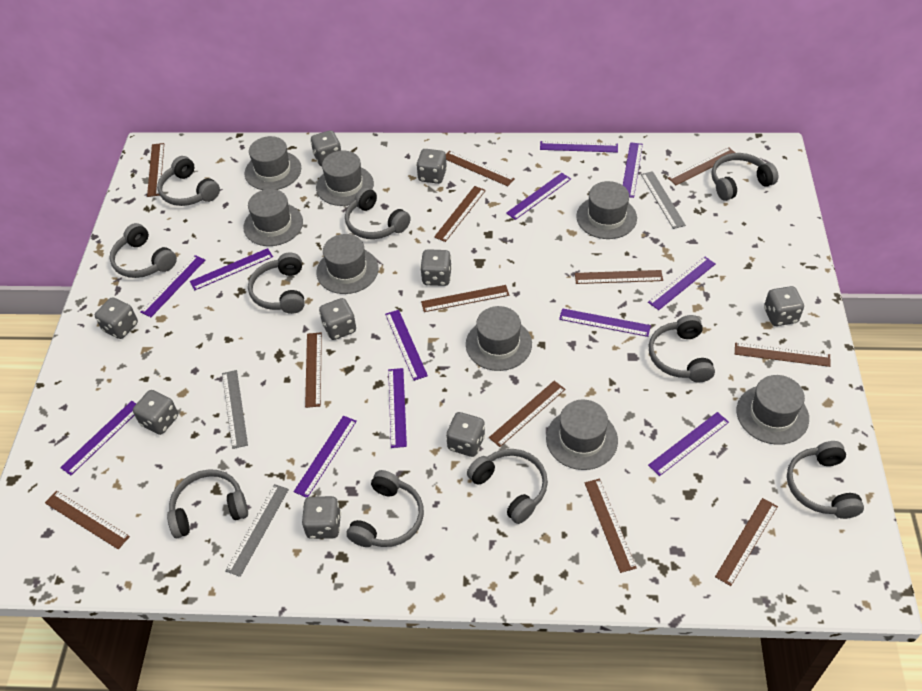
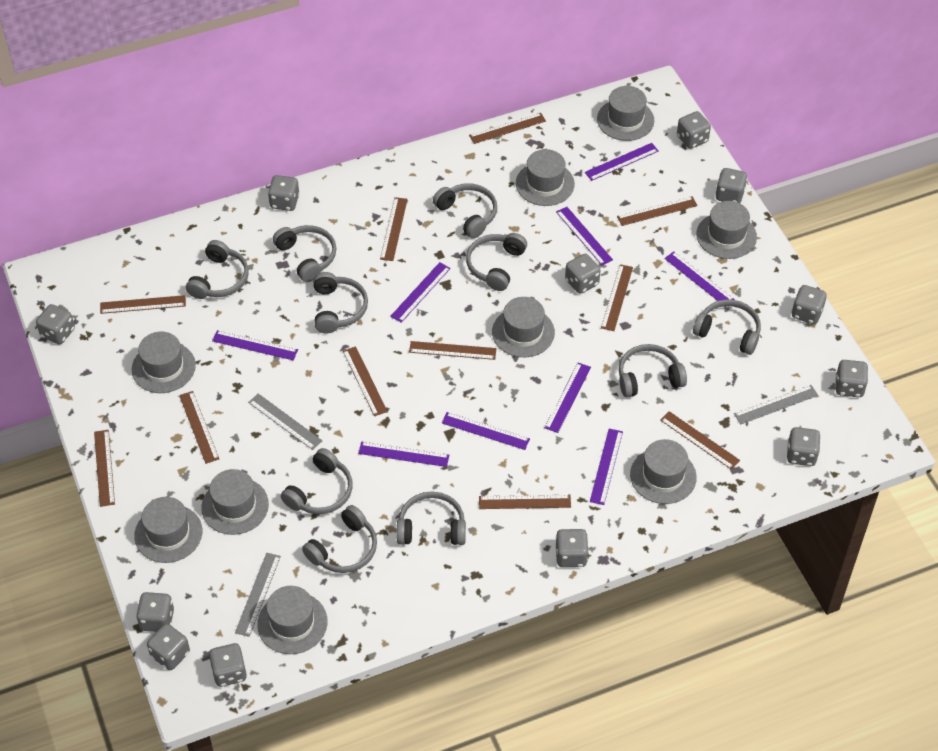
brown ruler: 12 -> 11
grey dice: 9 -> 12
grey hat: 8 -> 9
purple ruler: 12 -> 9

